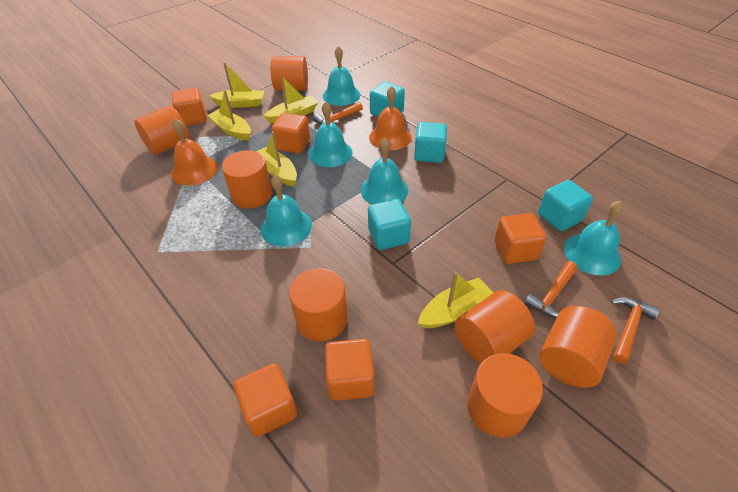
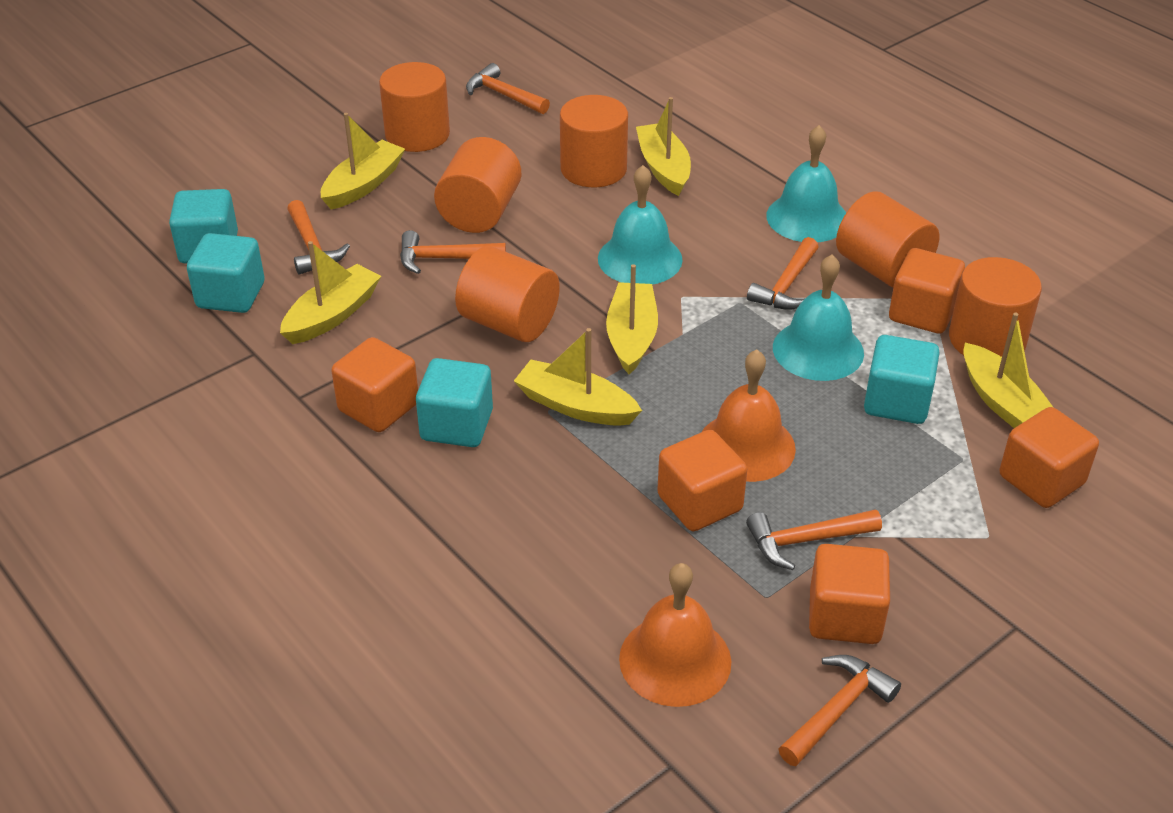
orange cylinder: 7 -> 6
orange hammer: 3 -> 6
turquoise bell: 5 -> 3
yellow boat: 5 -> 6

